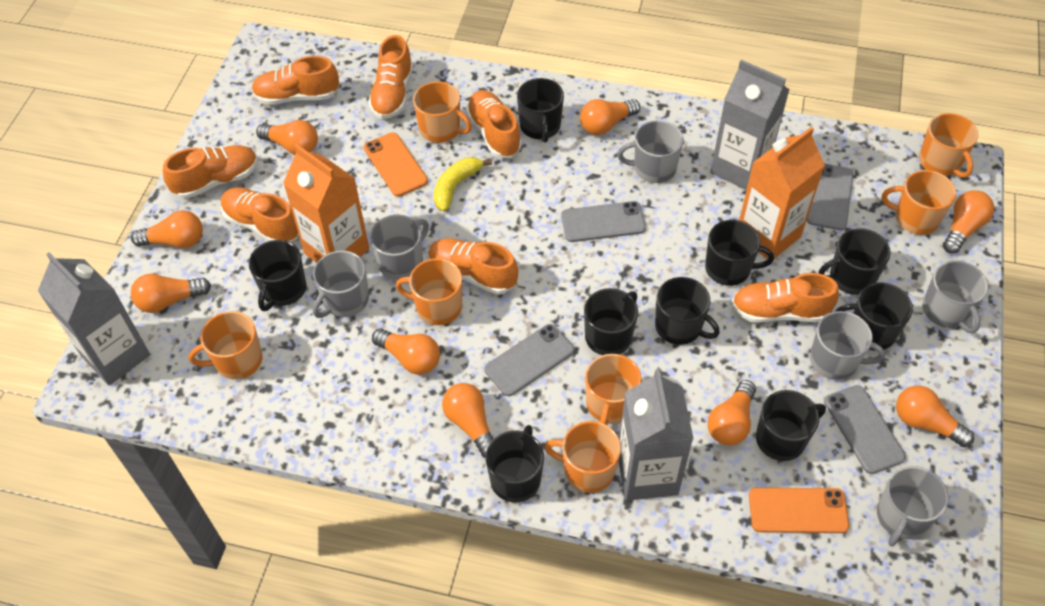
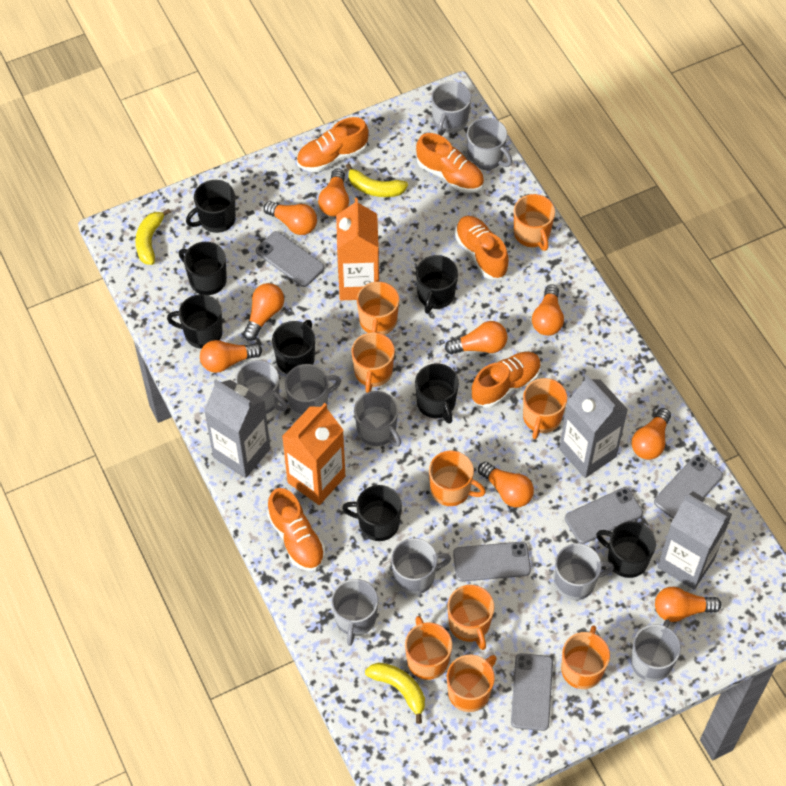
black mug: 9 -> 8
grey mug: 6 -> 9
grey phone: 4 -> 5
orange mug: 7 -> 9
orange phone: 2 -> 0
orange shoe: 7 -> 5
yellow banana: 1 -> 3

